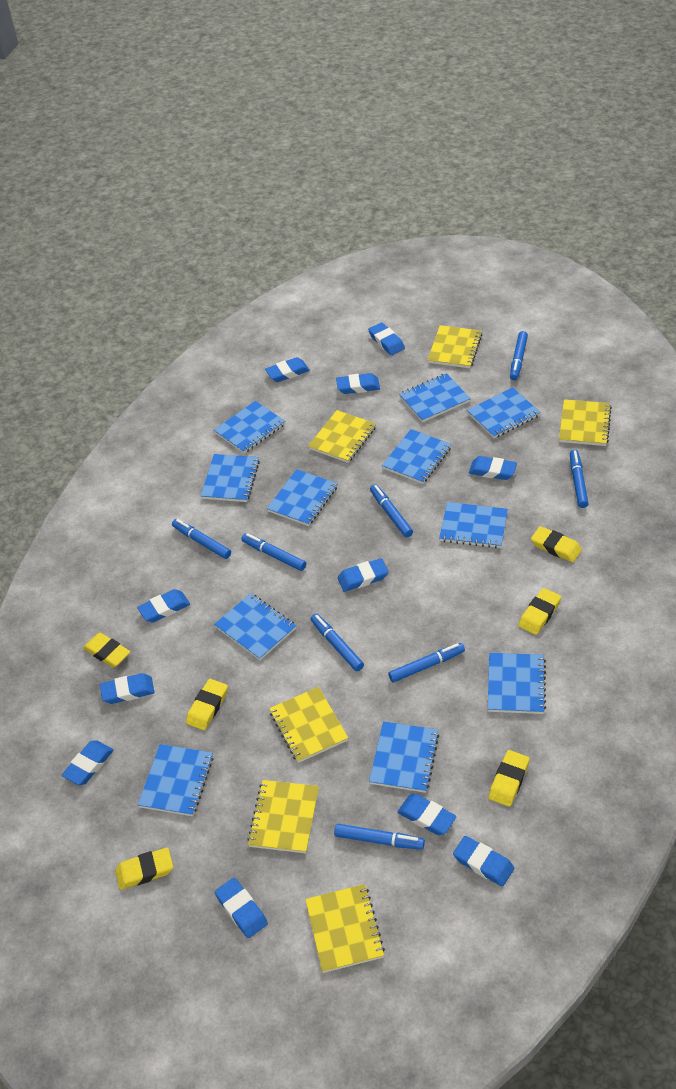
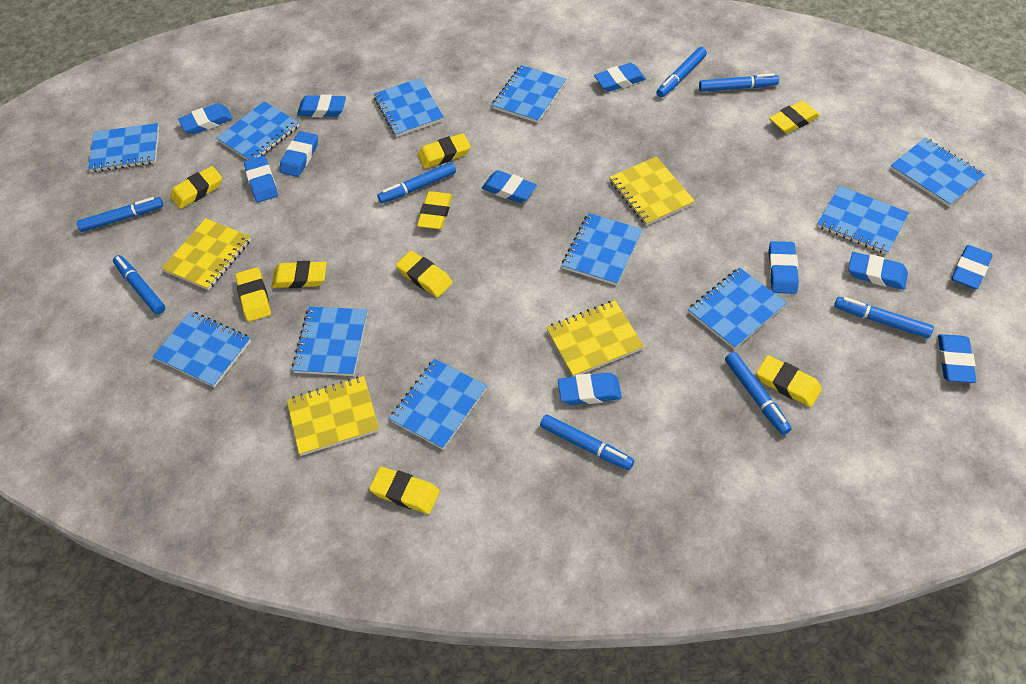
yellow eraser: 6 -> 9
yellow notebook: 6 -> 4

